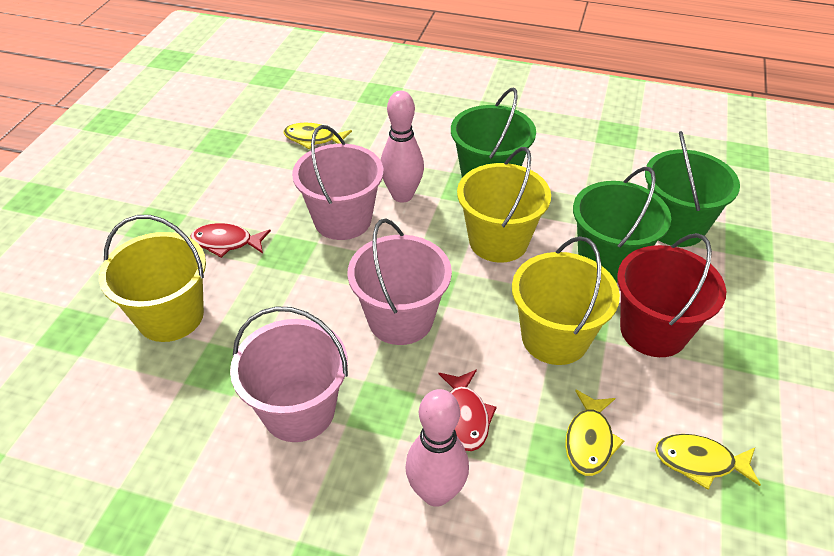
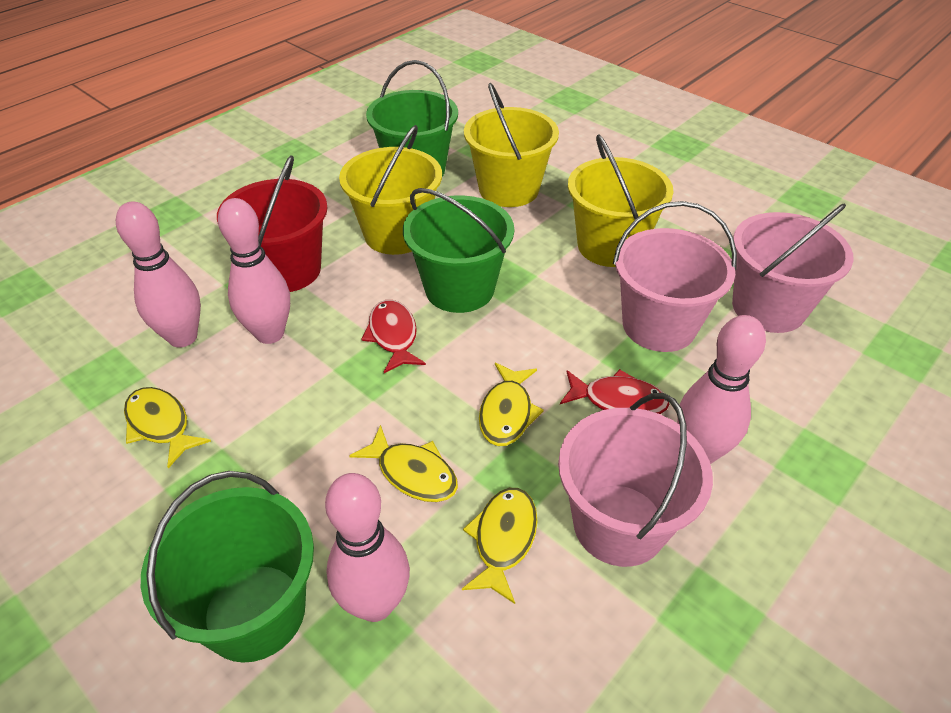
pink bowling pin: 2 -> 4
yellow fish: 3 -> 4

